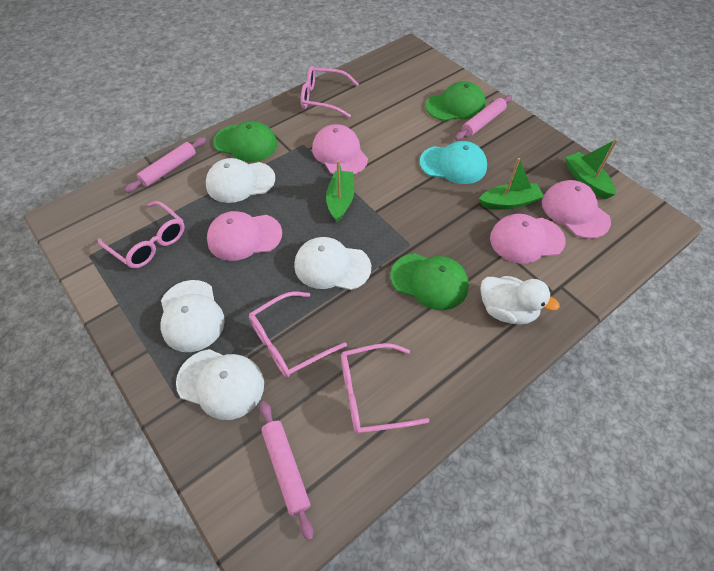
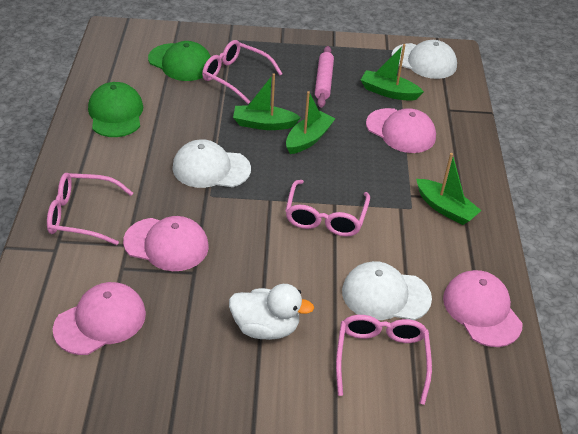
green boat: 3 -> 4
green cap: 3 -> 2
pink rolling pin: 3 -> 1
turquoise cap: 1 -> 0
white cap: 4 -> 3

